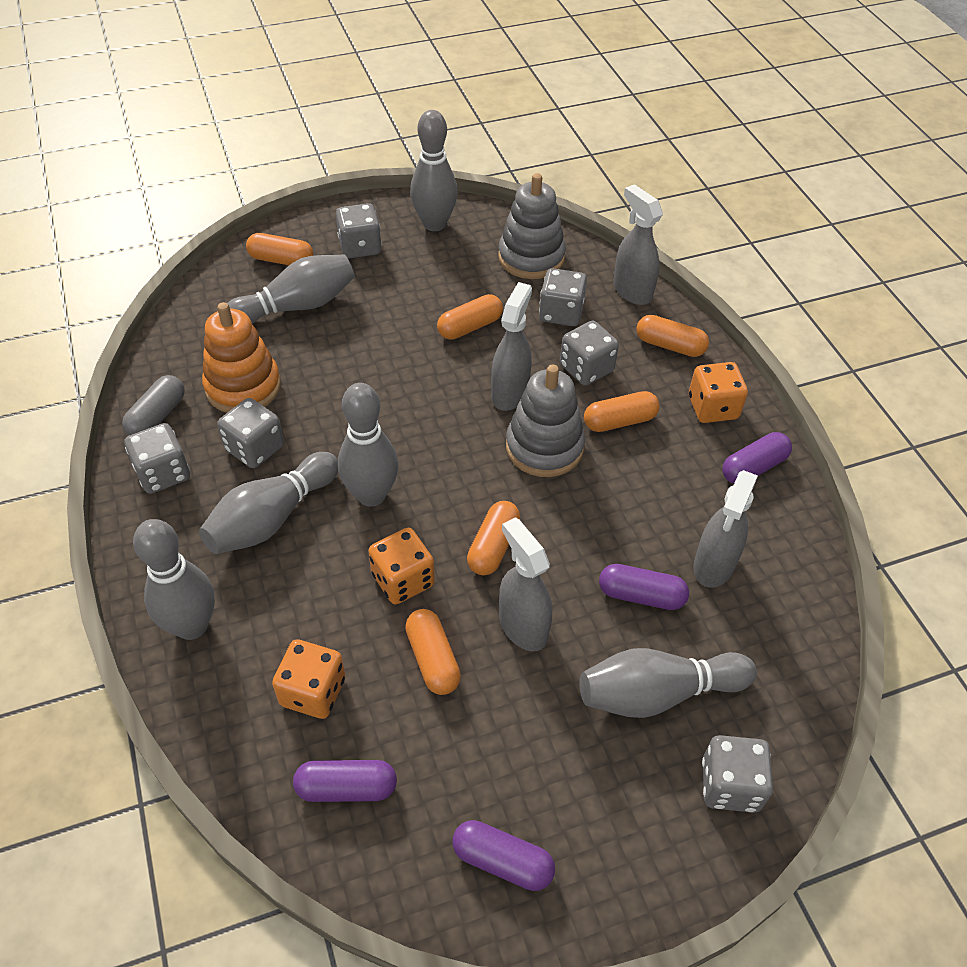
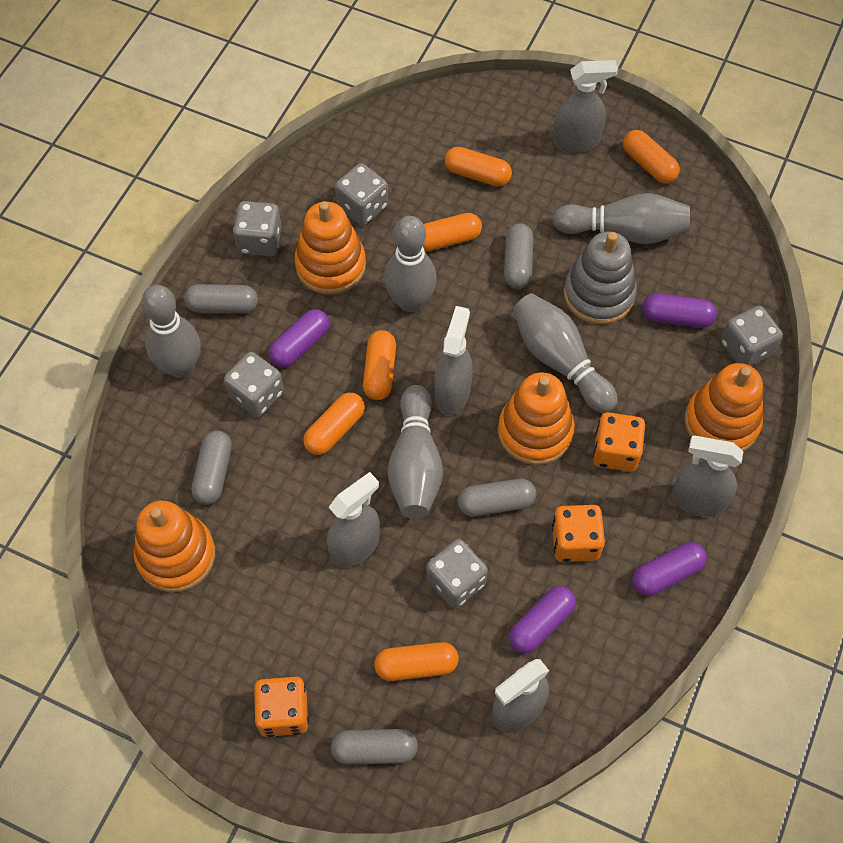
grey bowling pin: 6 -> 5
grey capsule: 1 -> 5
grey dice: 6 -> 5
grey spray bottle: 4 -> 5
grey stacking toy: 2 -> 1
orange stacking toy: 1 -> 4

